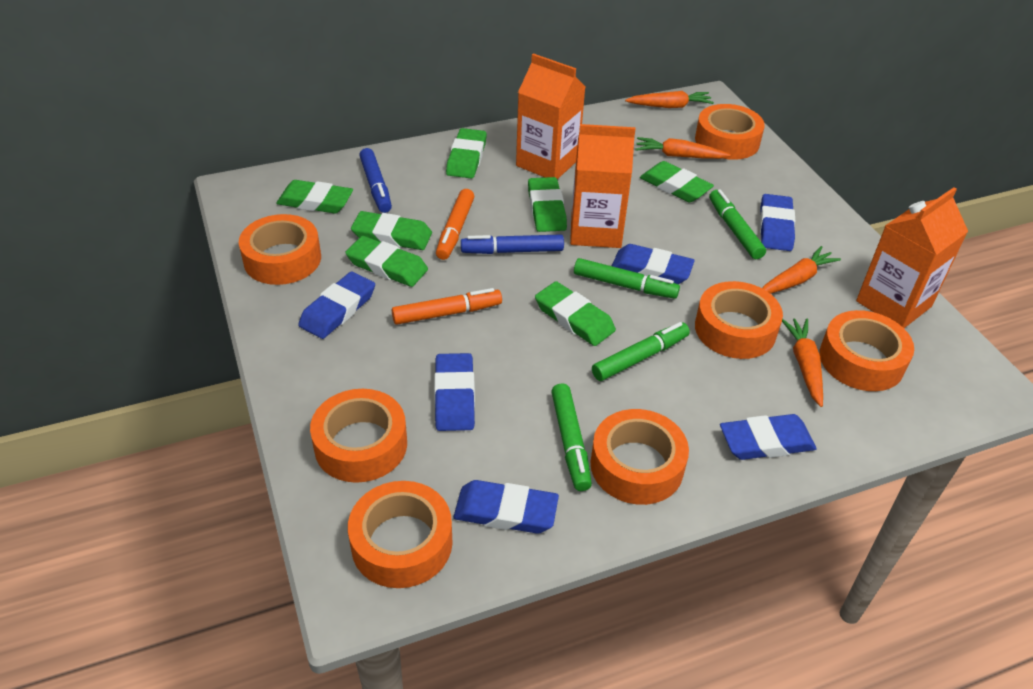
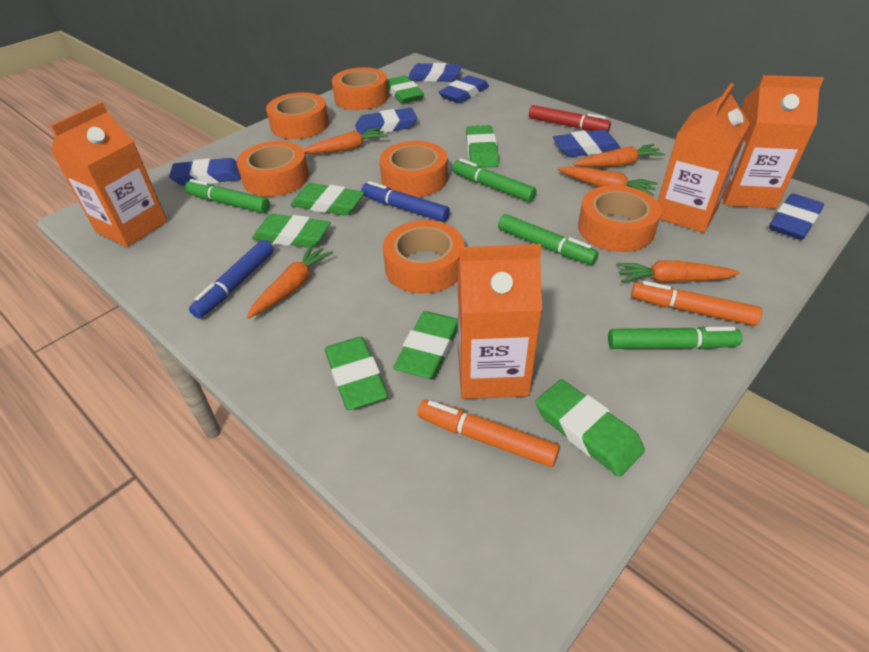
orange carrot: 4 -> 5
orange carton: 3 -> 4
orange tape: 7 -> 6
red marker: 0 -> 1

